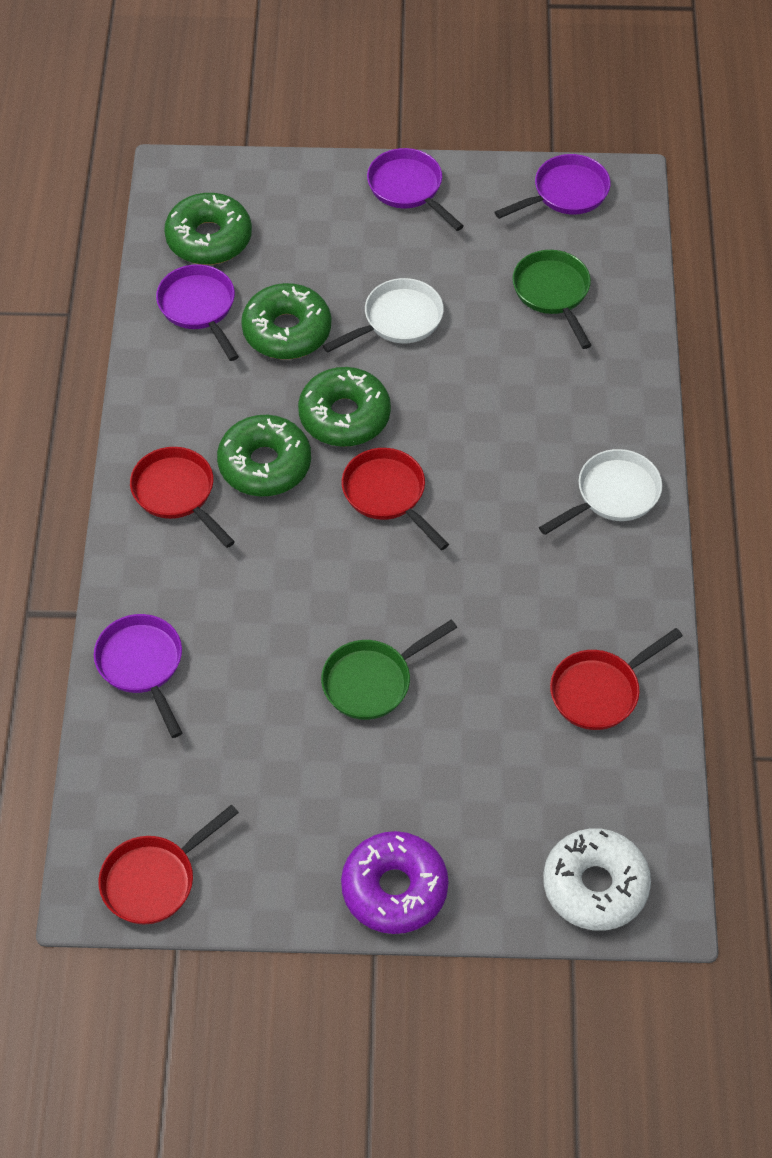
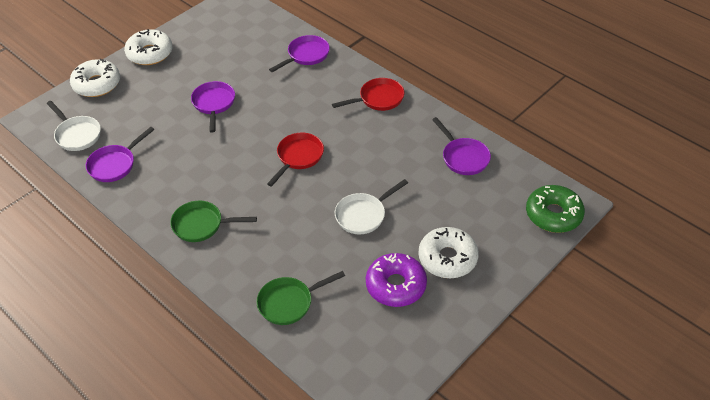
green donut: 4 -> 1
red pan: 4 -> 2
white donut: 1 -> 3

